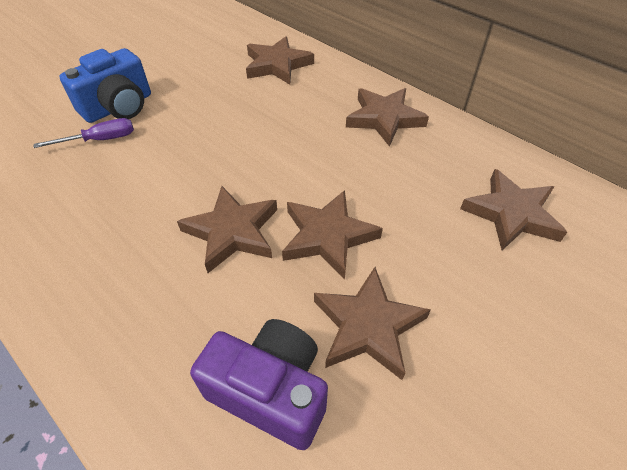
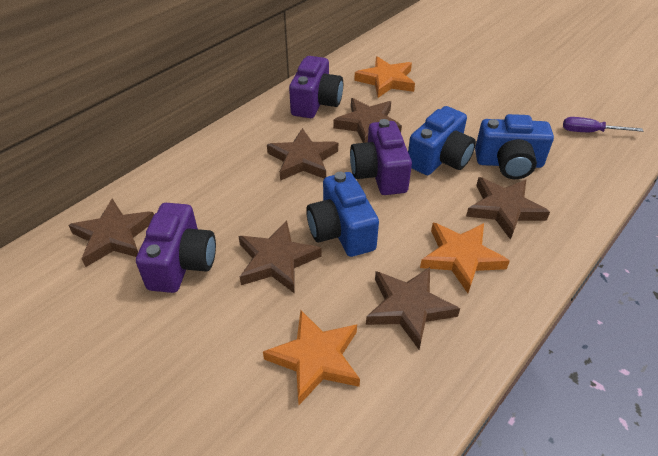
blue camera: 1 -> 3
orange star: 0 -> 3
purple camera: 1 -> 3

